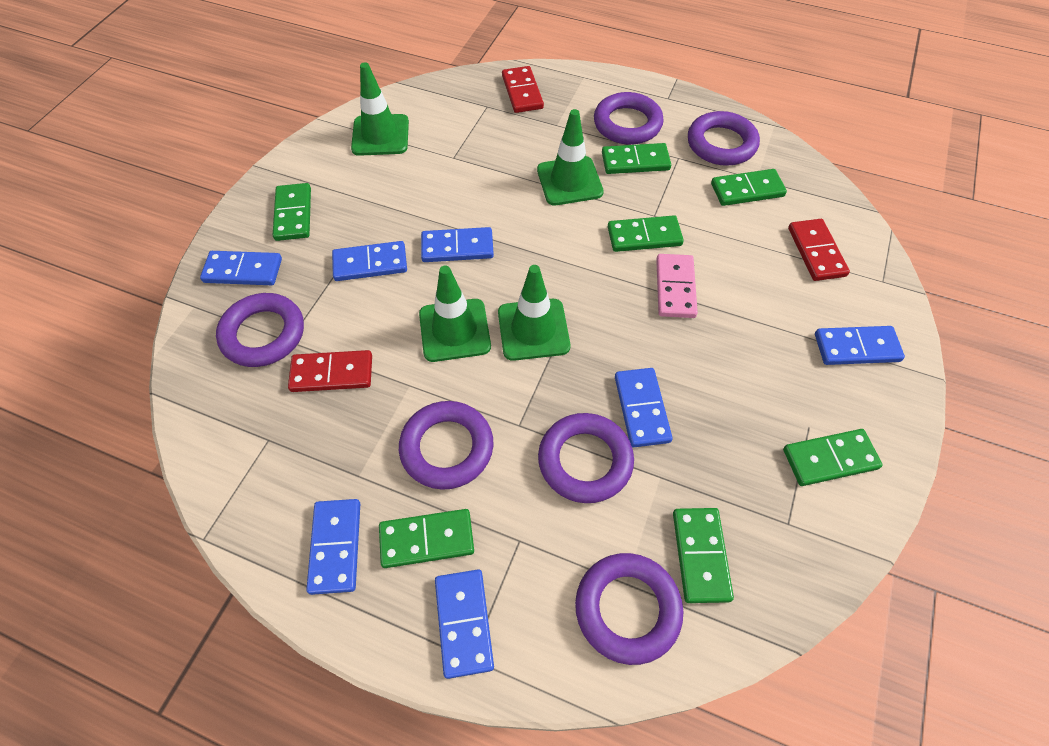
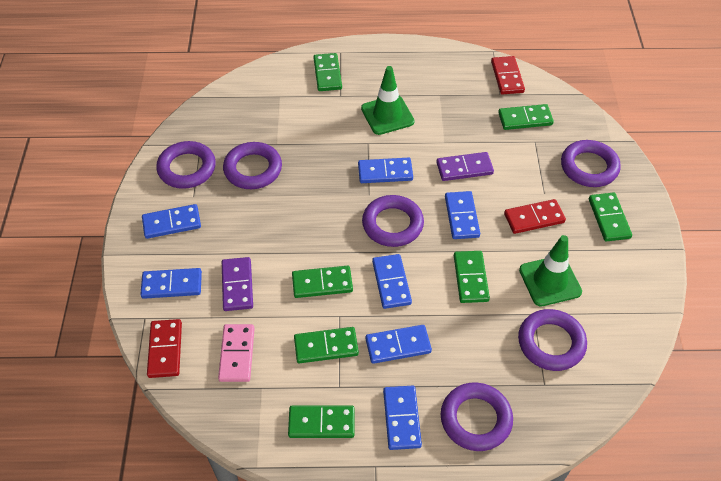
green traffic cone: 4 -> 2
purple domino: 0 -> 2

